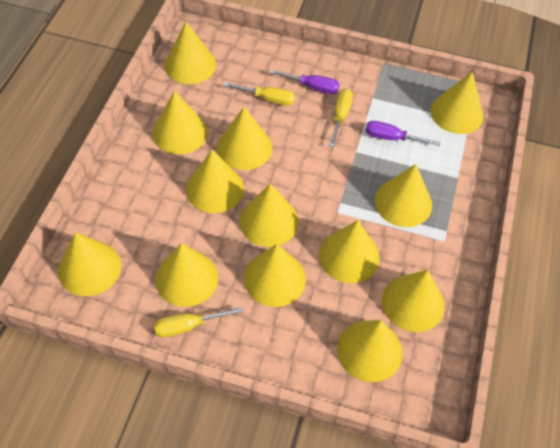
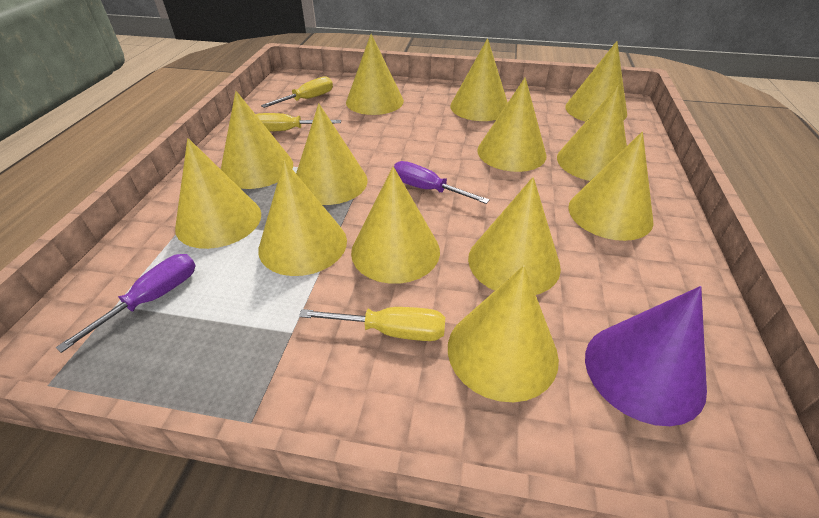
purple cone: 0 -> 1

